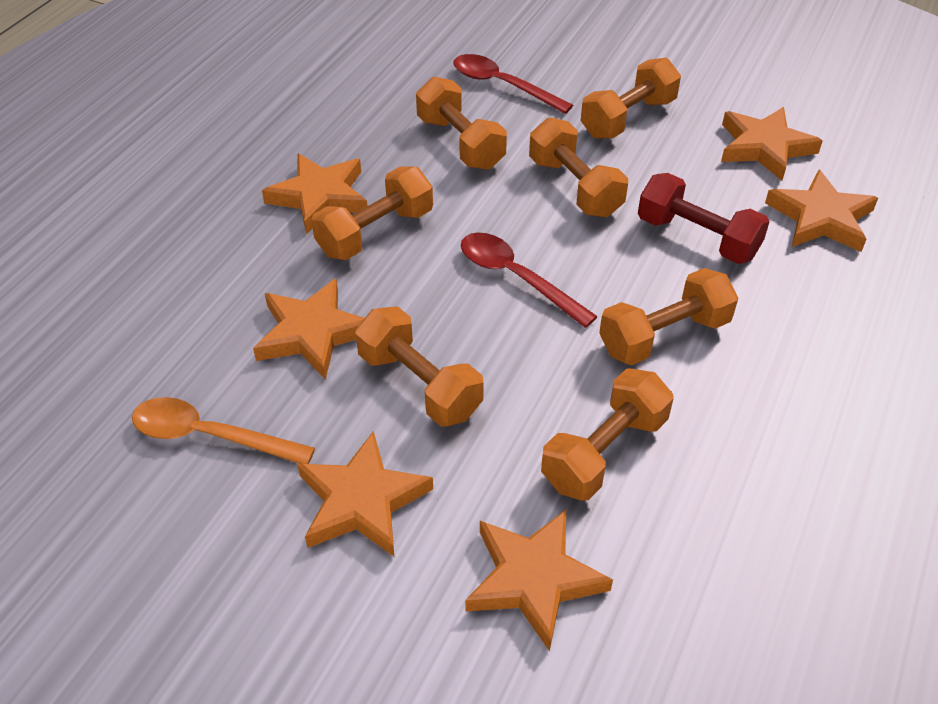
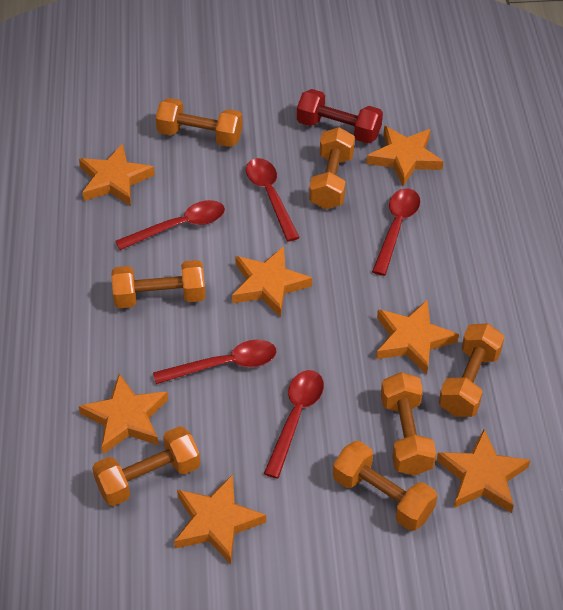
orange spoon: 1 -> 0
orange star: 6 -> 7
red spoon: 2 -> 5

